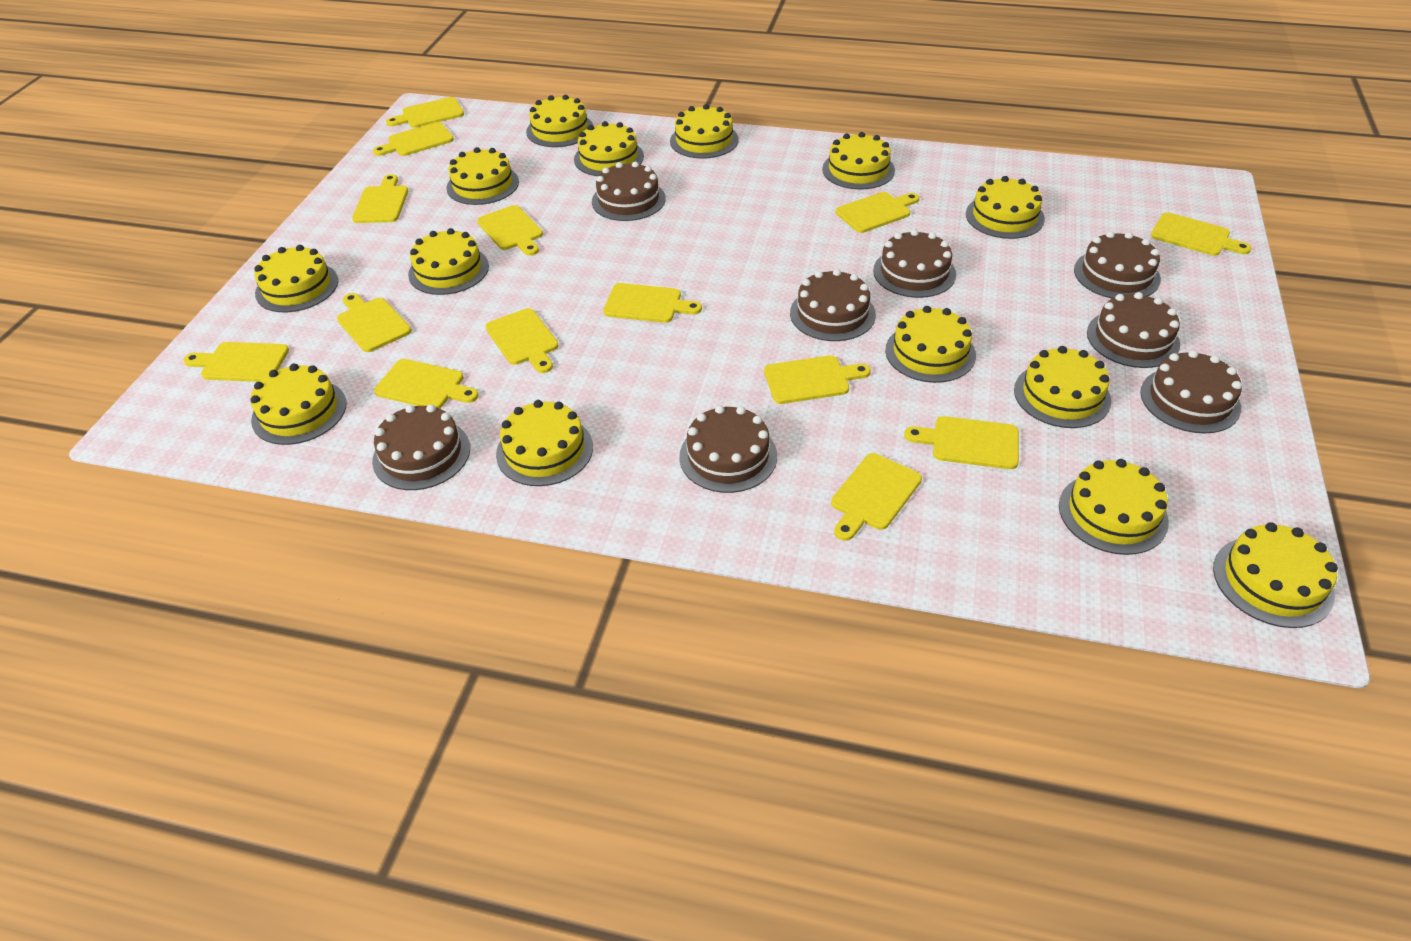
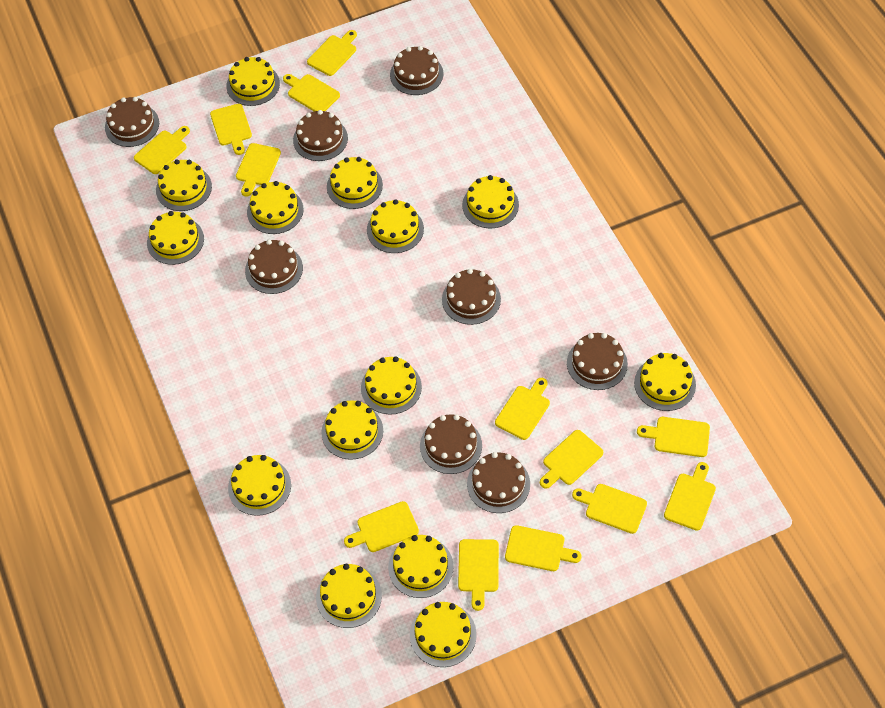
yellow cutting board: 14 -> 13

